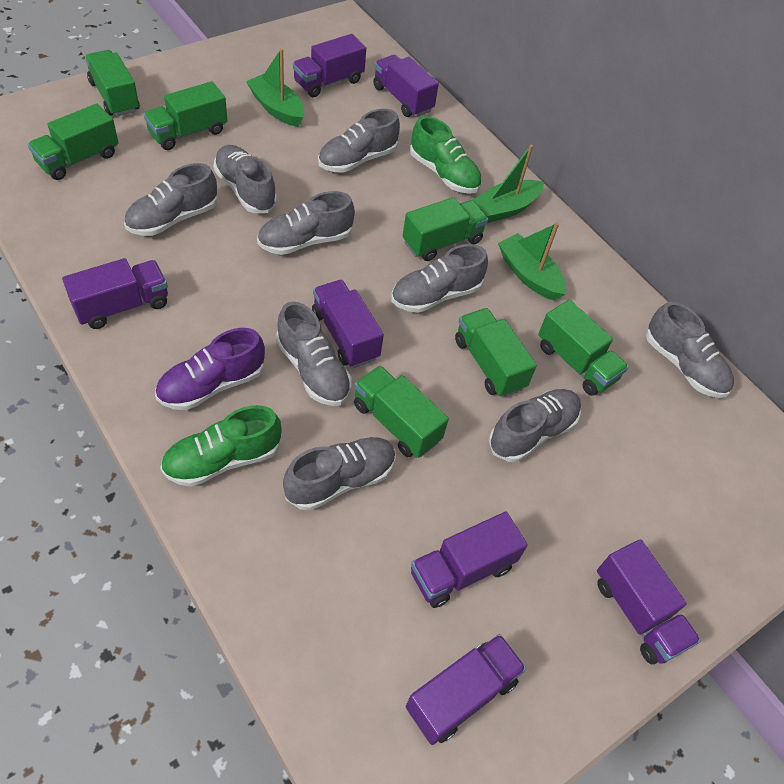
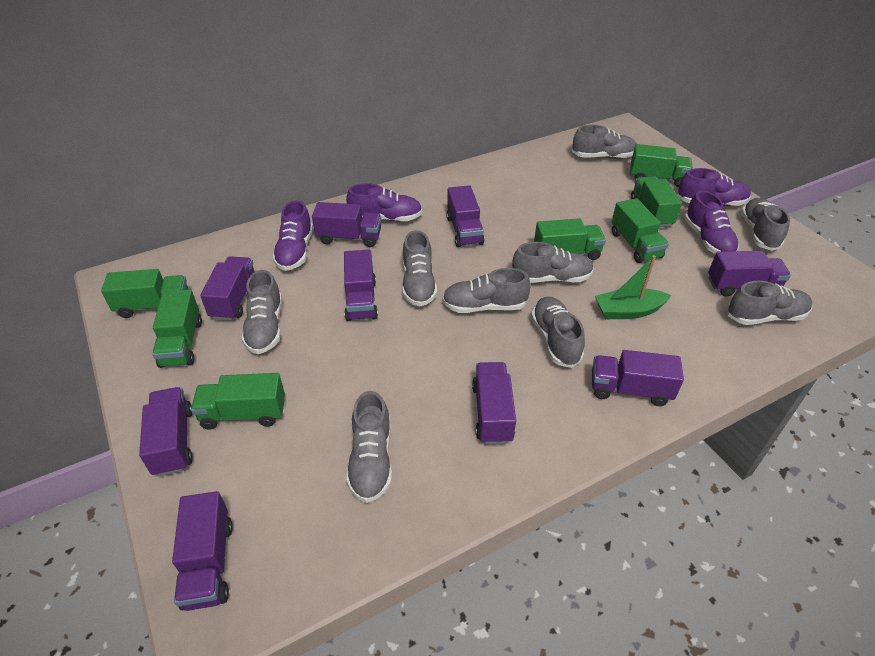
green boat: 3 -> 1
green shoe: 2 -> 0
purple shoe: 1 -> 4
purple truck: 7 -> 9

